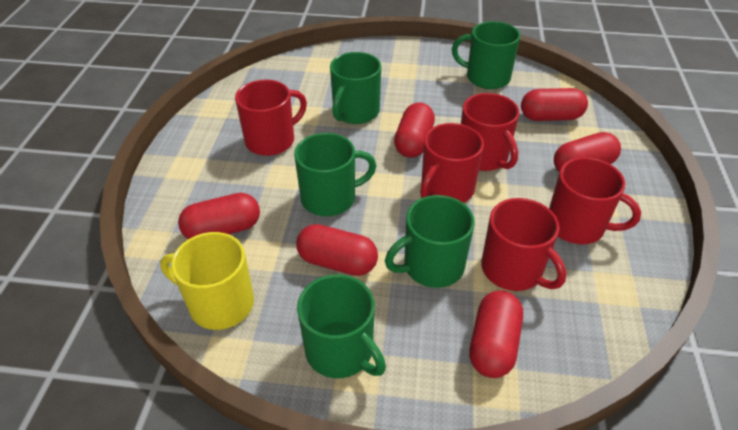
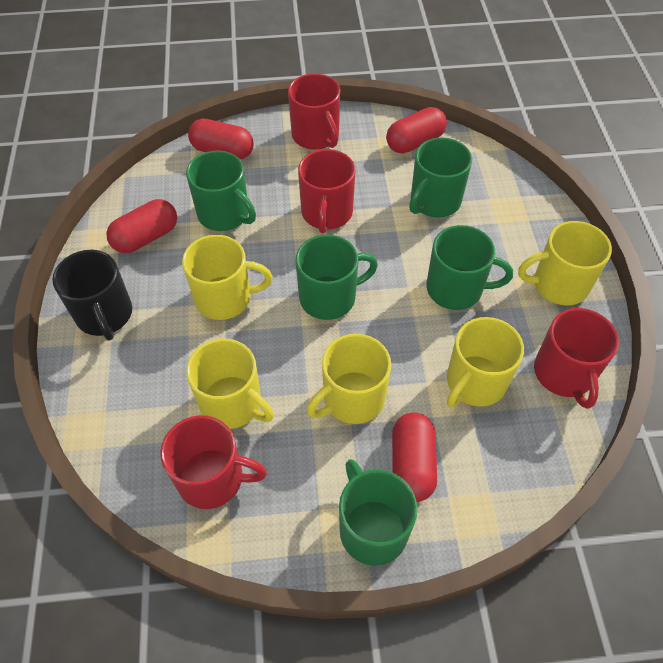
black mug: 0 -> 1
red capsule: 6 -> 4
red mug: 5 -> 4
yellow mug: 1 -> 5

